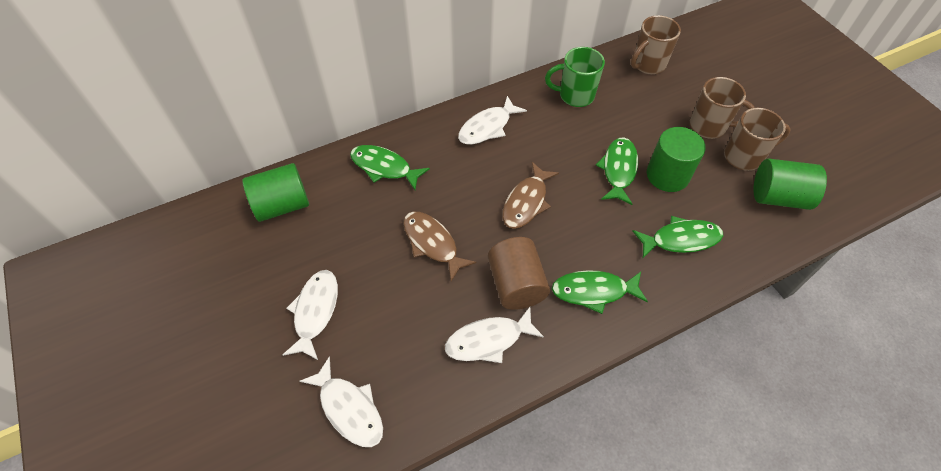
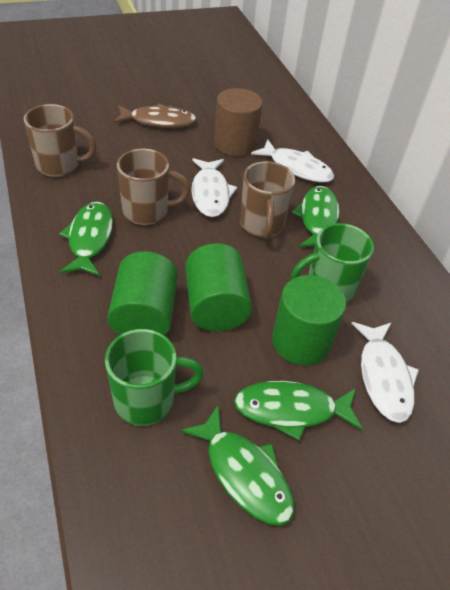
brown fish: 2 -> 1
green mug: 1 -> 2
white fish: 4 -> 3

